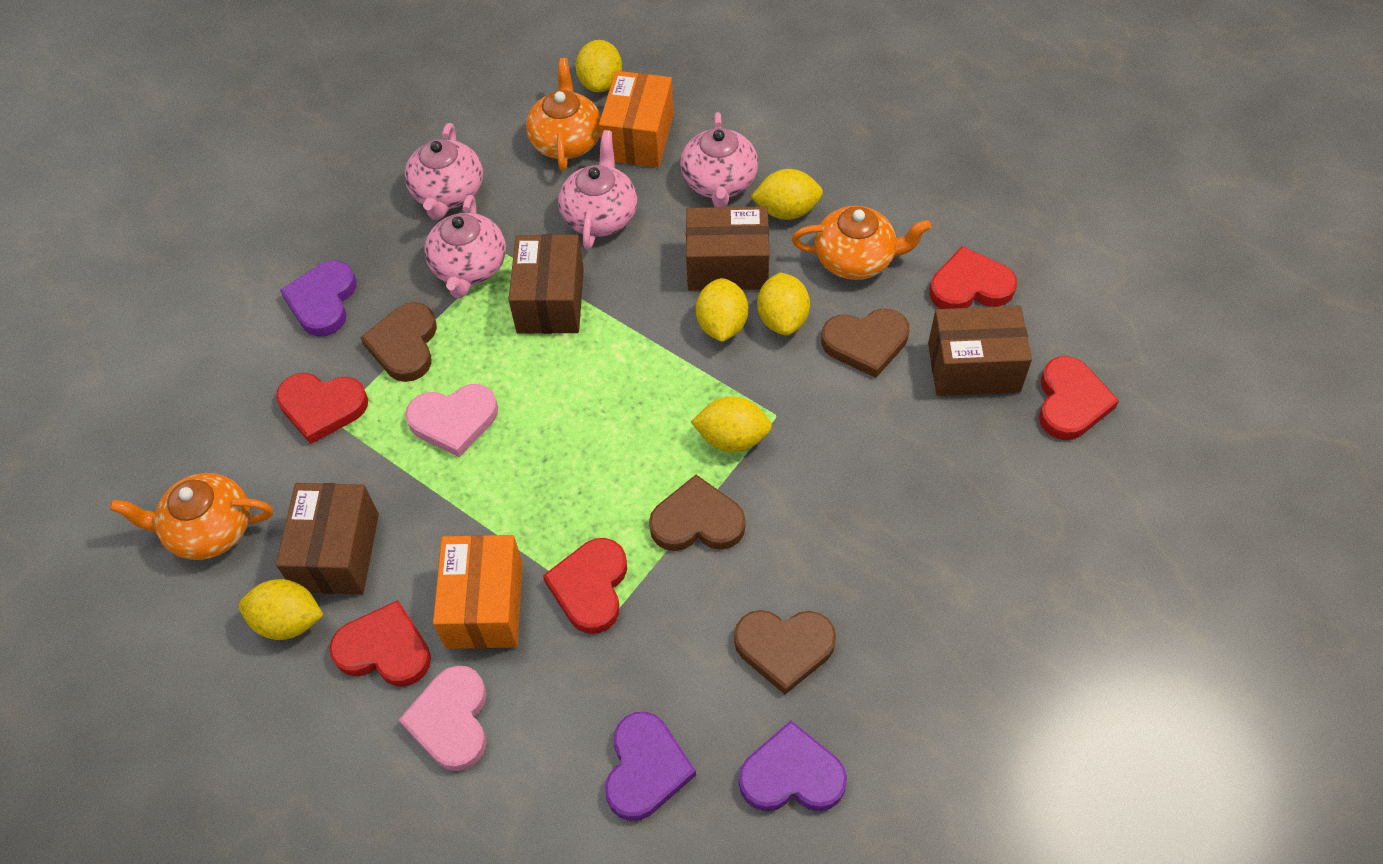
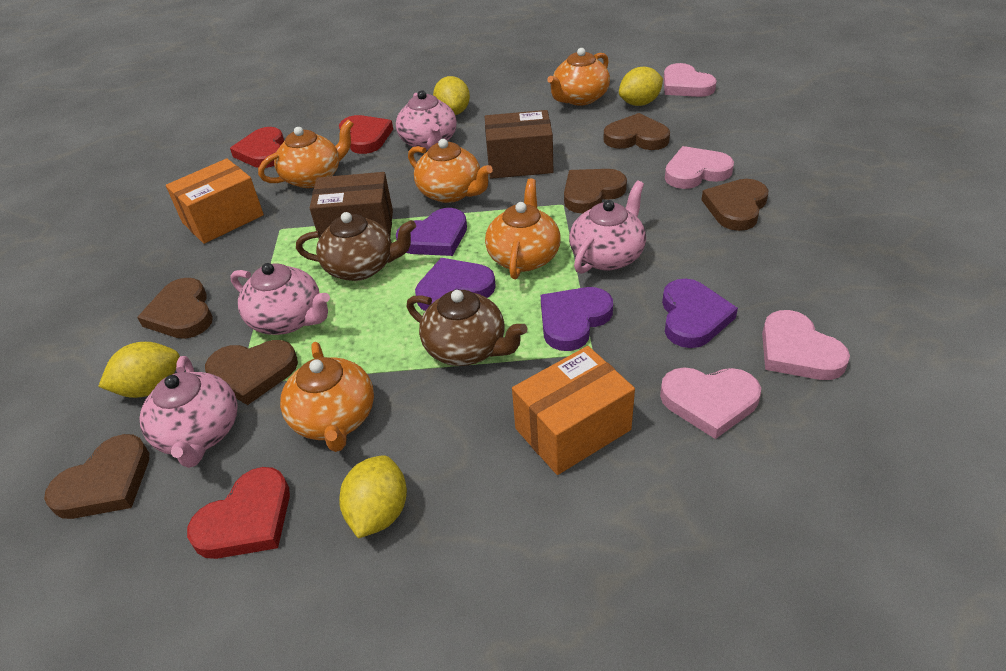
brown box: 4 -> 2
brown heart: 4 -> 6
brown teapot: 0 -> 2
orange teapot: 3 -> 5
pink heart: 2 -> 4
purple heart: 3 -> 4
red heart: 5 -> 3
yellow lemon: 6 -> 4

